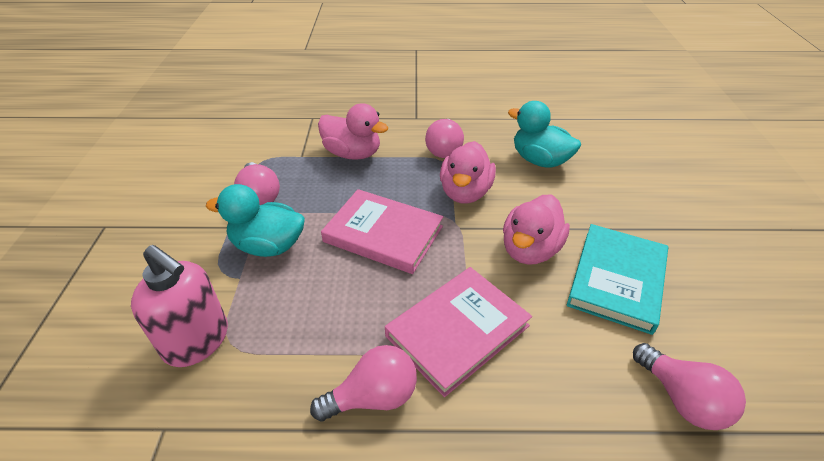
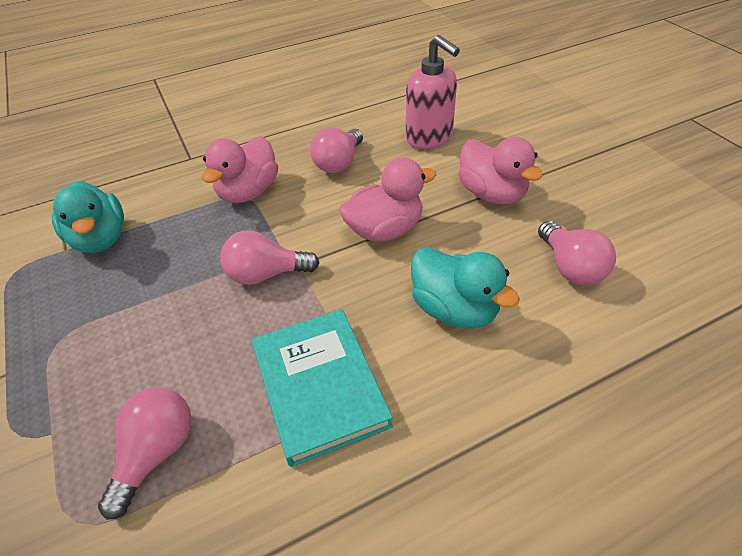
pink book: 2 -> 0

